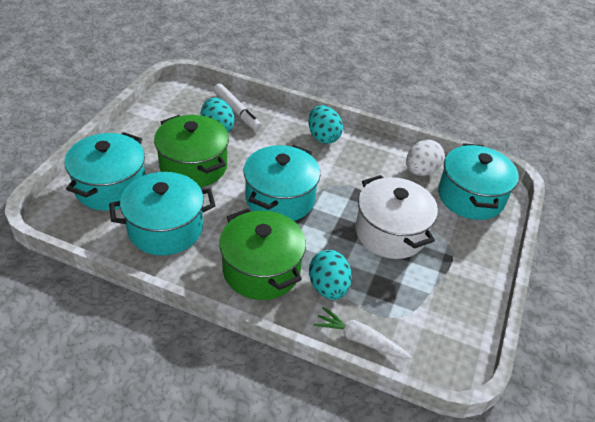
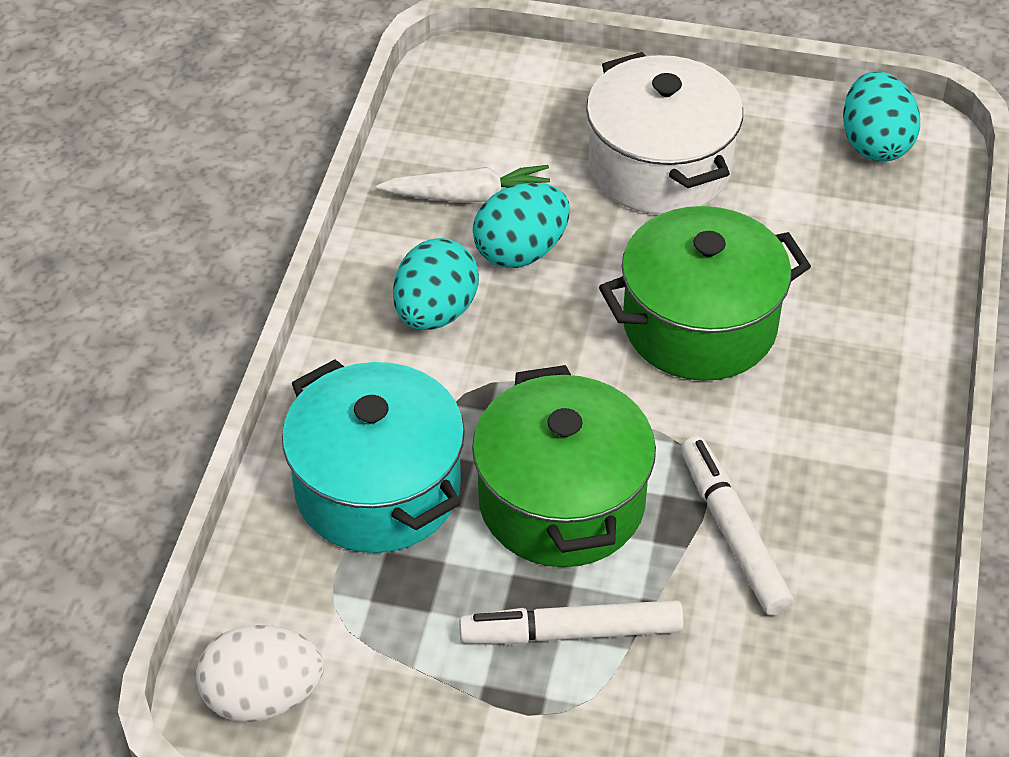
turquoise pot: 4 -> 1
white marker: 1 -> 2

